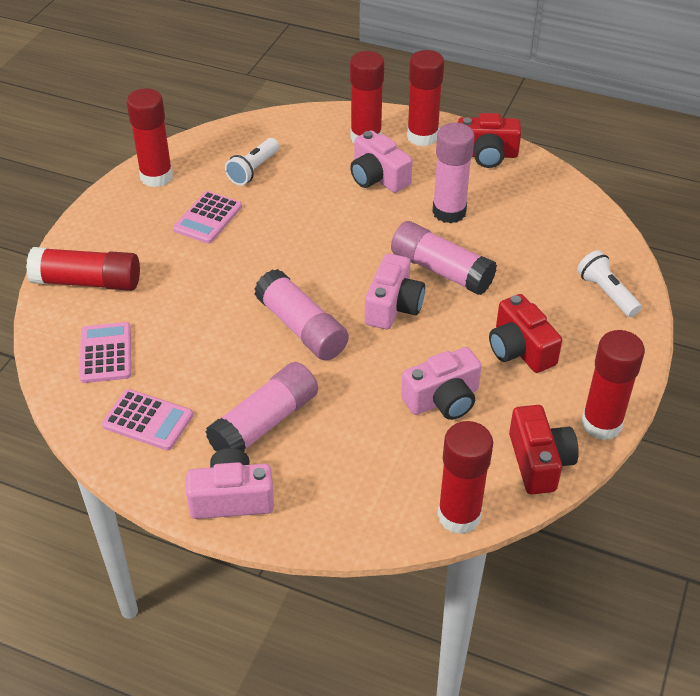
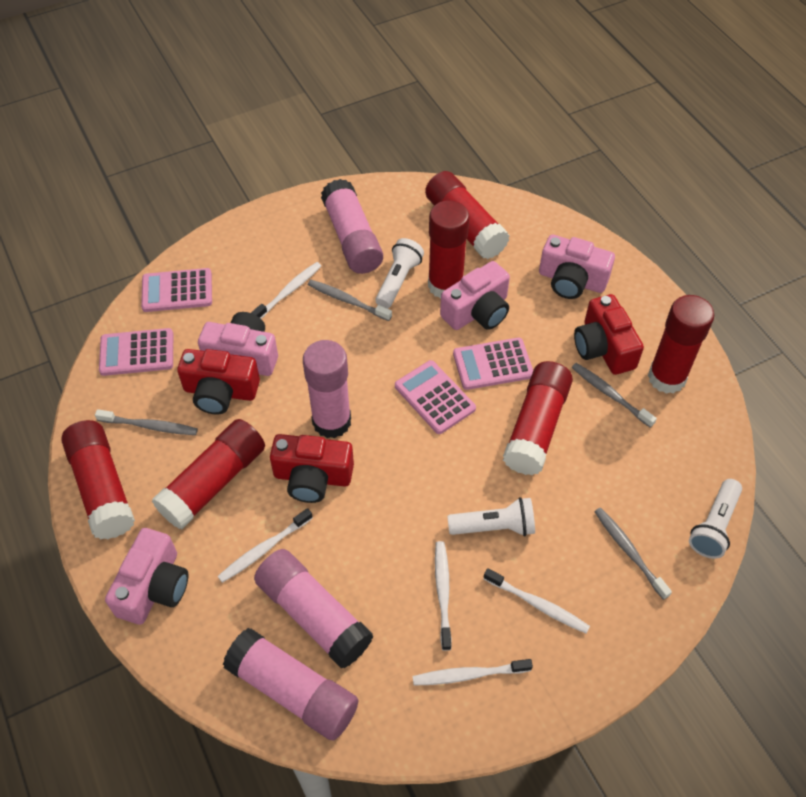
grey toothbrush: 0 -> 4
pink calculator: 3 -> 4
white flashlight: 2 -> 3
white toothbrush: 0 -> 5

